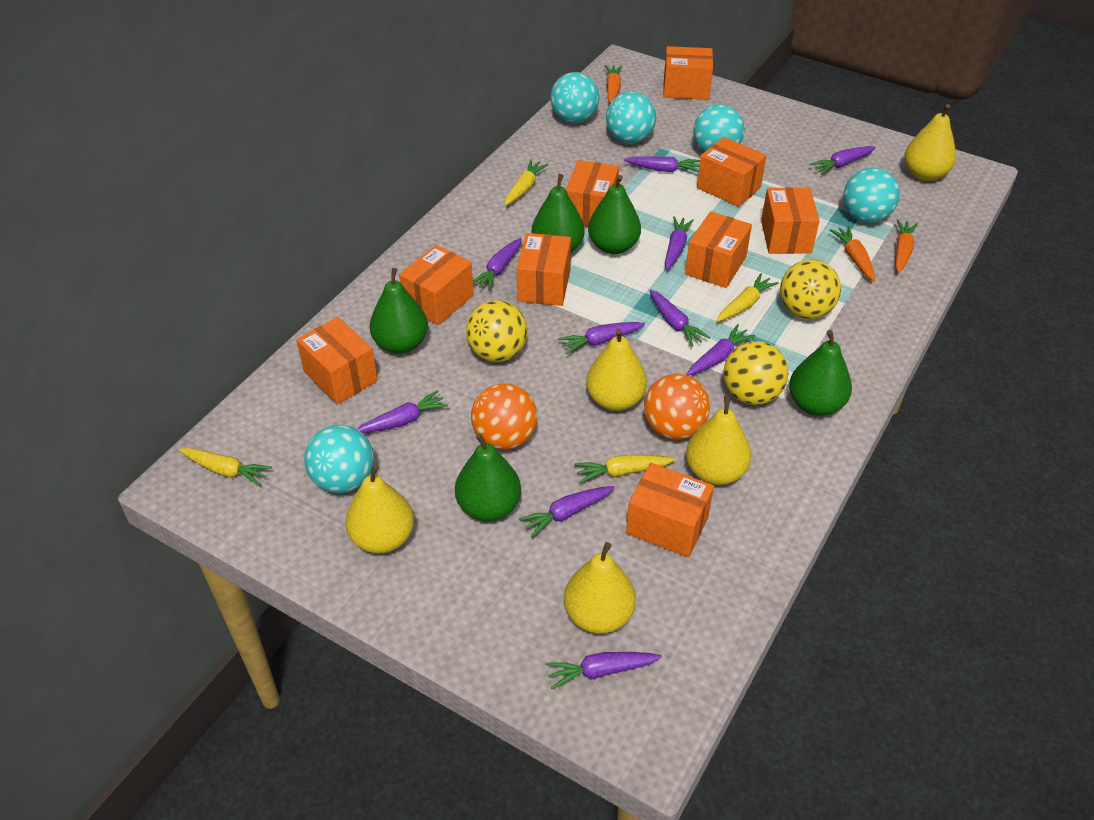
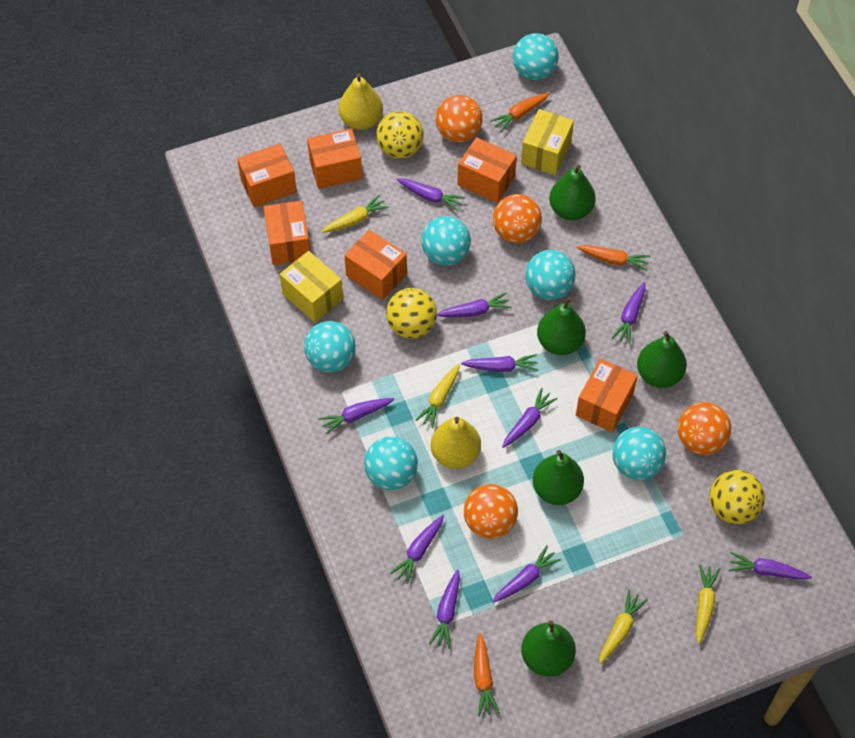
orange ball: 2 -> 4
orange box: 9 -> 6
turquoise ball: 5 -> 6
yellow box: 0 -> 2
yellow pear: 5 -> 2

